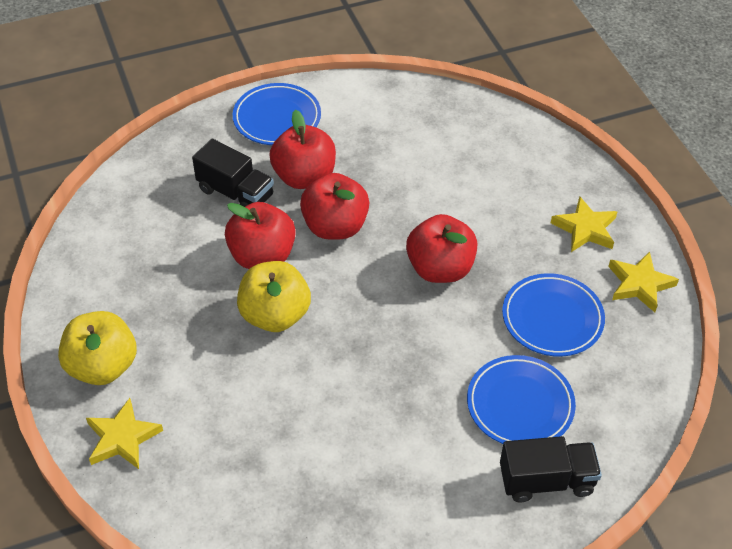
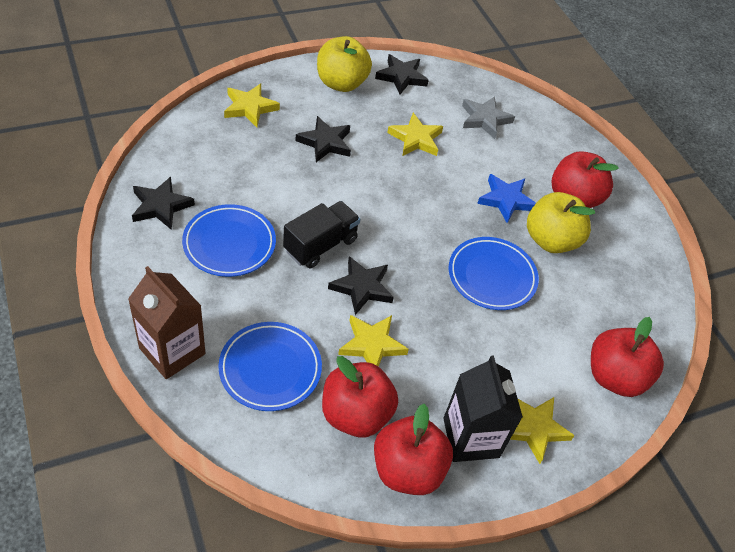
black carton: 0 -> 1
black star: 0 -> 4
black truck: 2 -> 1
blue star: 0 -> 1
brown carton: 0 -> 1
grey star: 0 -> 1
yellow star: 3 -> 4

